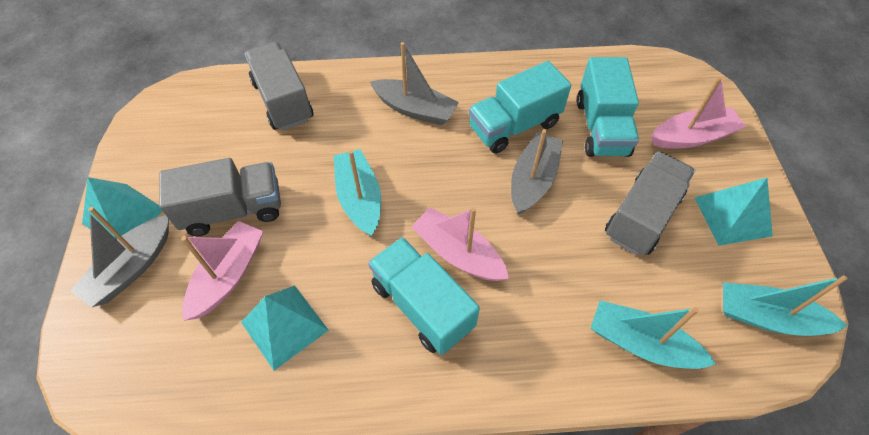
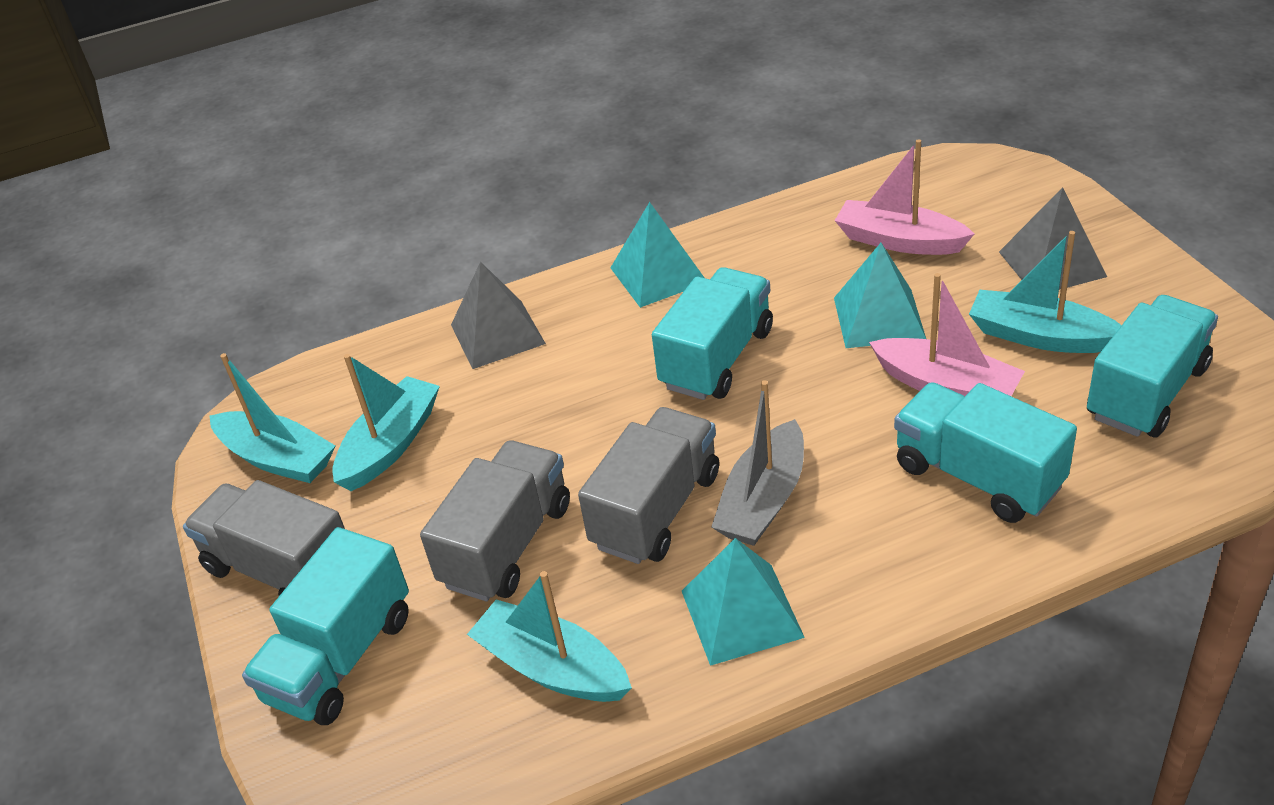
grey boat: 3 -> 1
grey pyramid: 0 -> 2
pink boat: 3 -> 2
turquoise boat: 3 -> 4
turquoise truck: 3 -> 4

